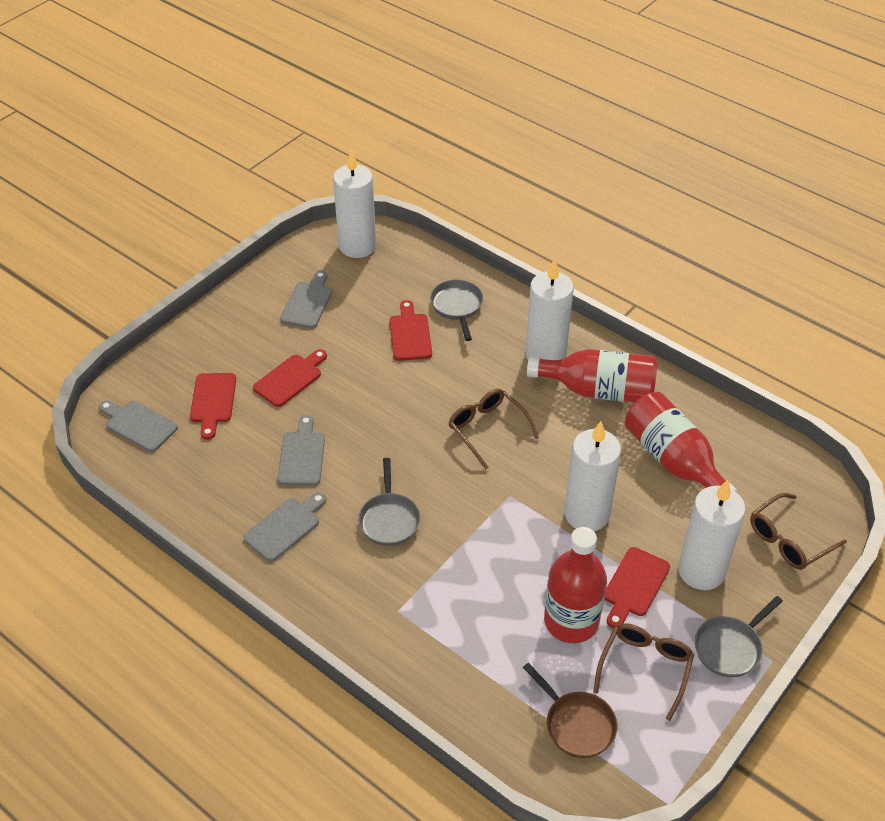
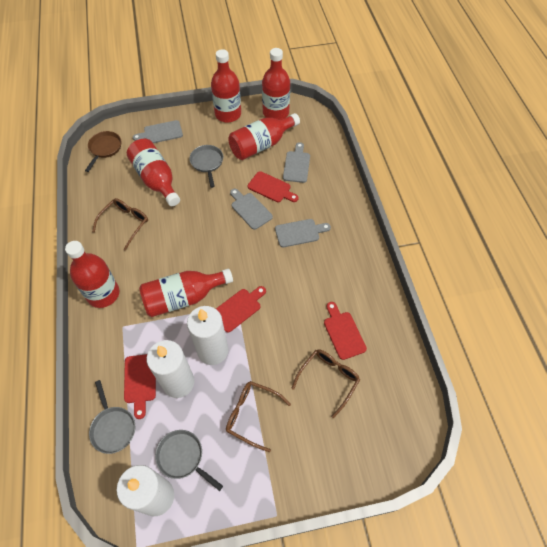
red bottle: 3 -> 6
white candle: 4 -> 3

